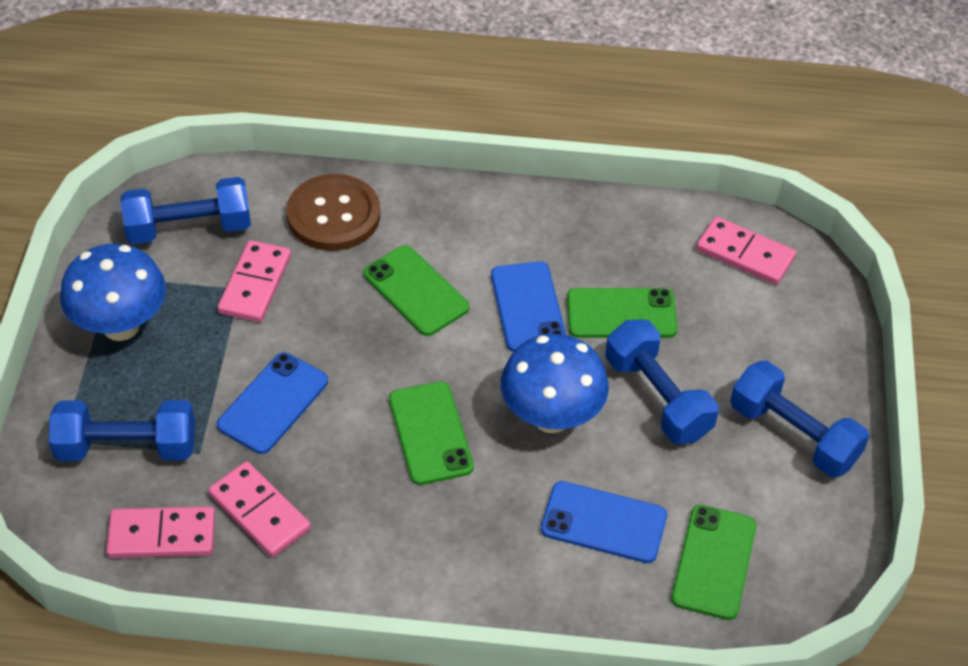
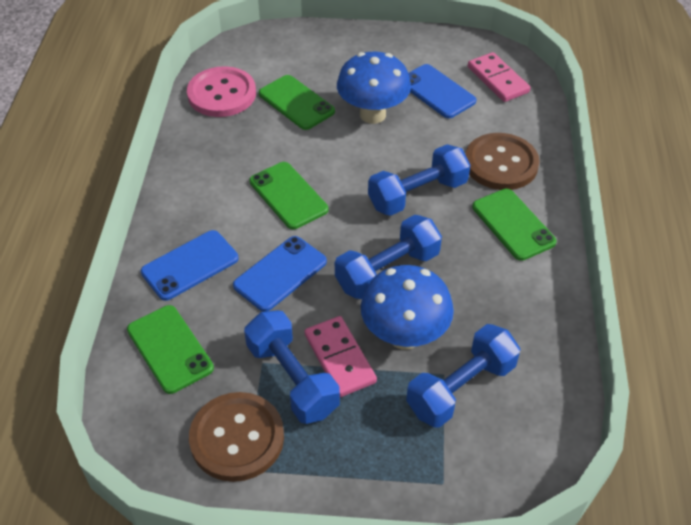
brown button: 1 -> 2
pink button: 0 -> 1
pink domino: 4 -> 2

